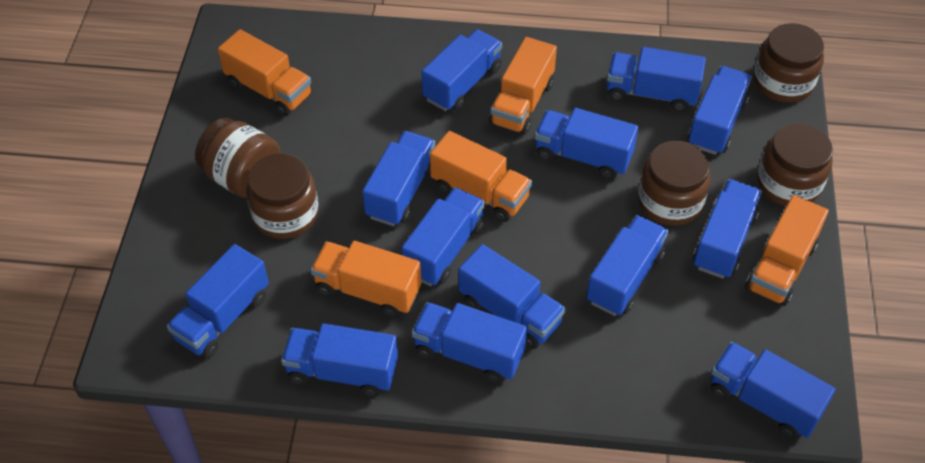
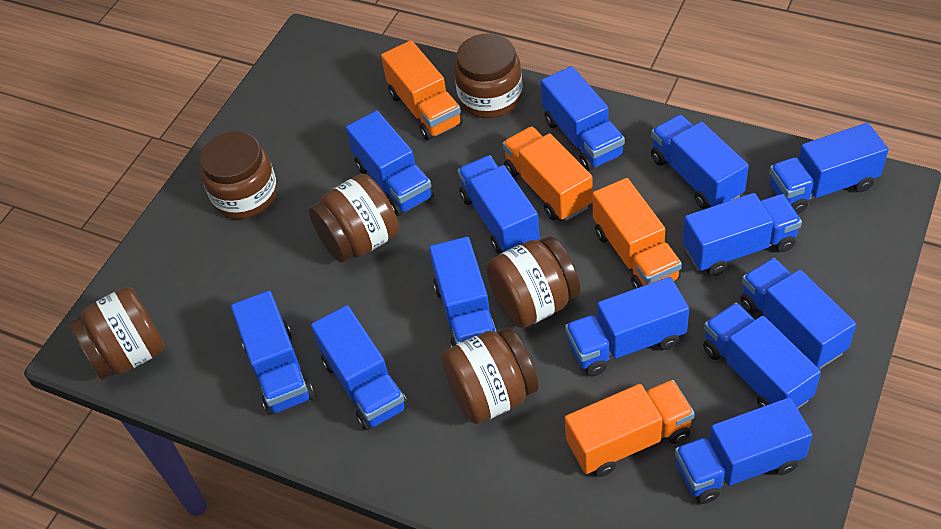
brown jar: 5 -> 6
orange truck: 5 -> 4

